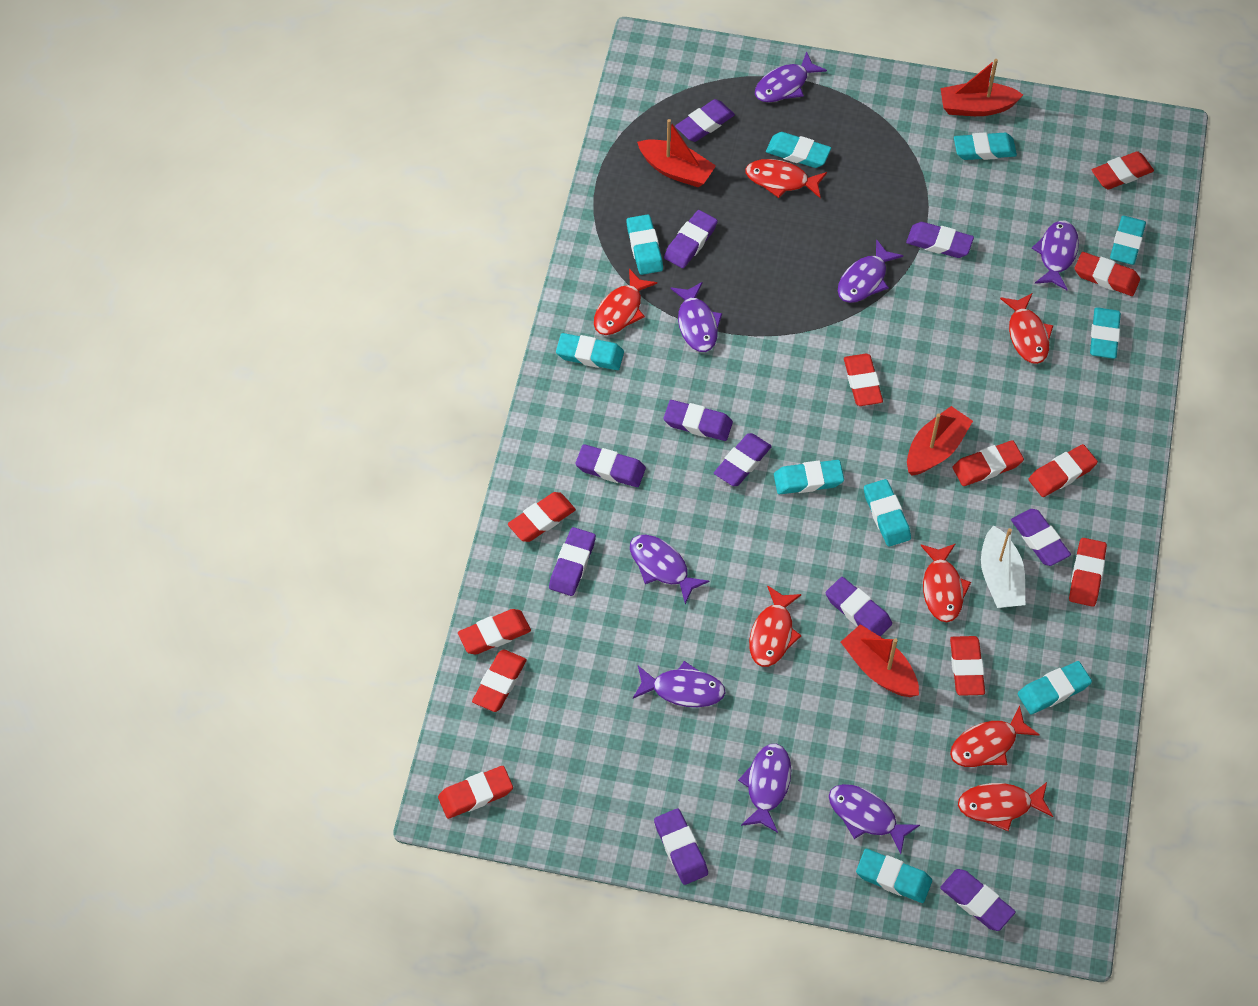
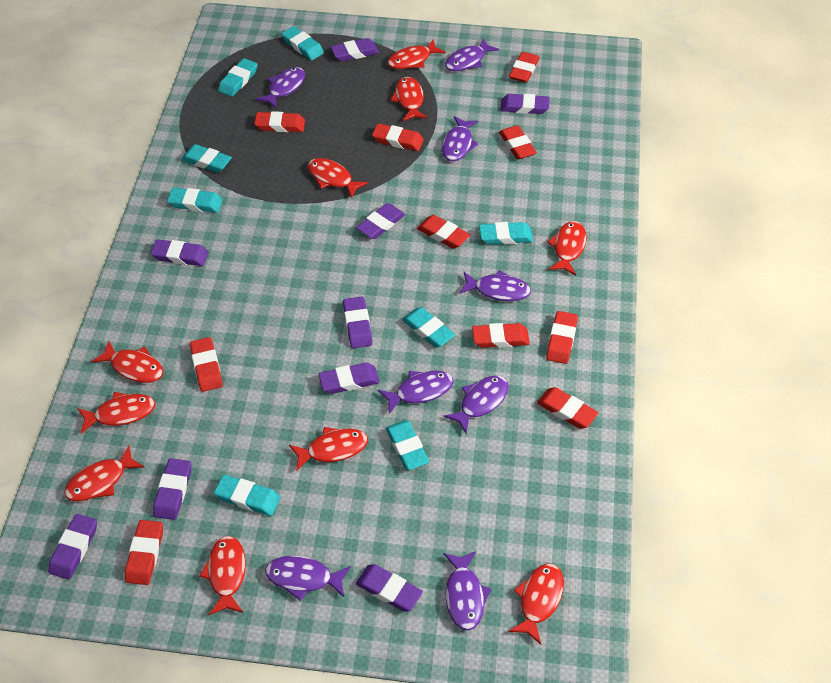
purple eraser: 11 -> 9
red boat: 4 -> 0
red eraser: 11 -> 10
red fish: 7 -> 10
turquoise eraser: 10 -> 8
white boat: 1 -> 0

